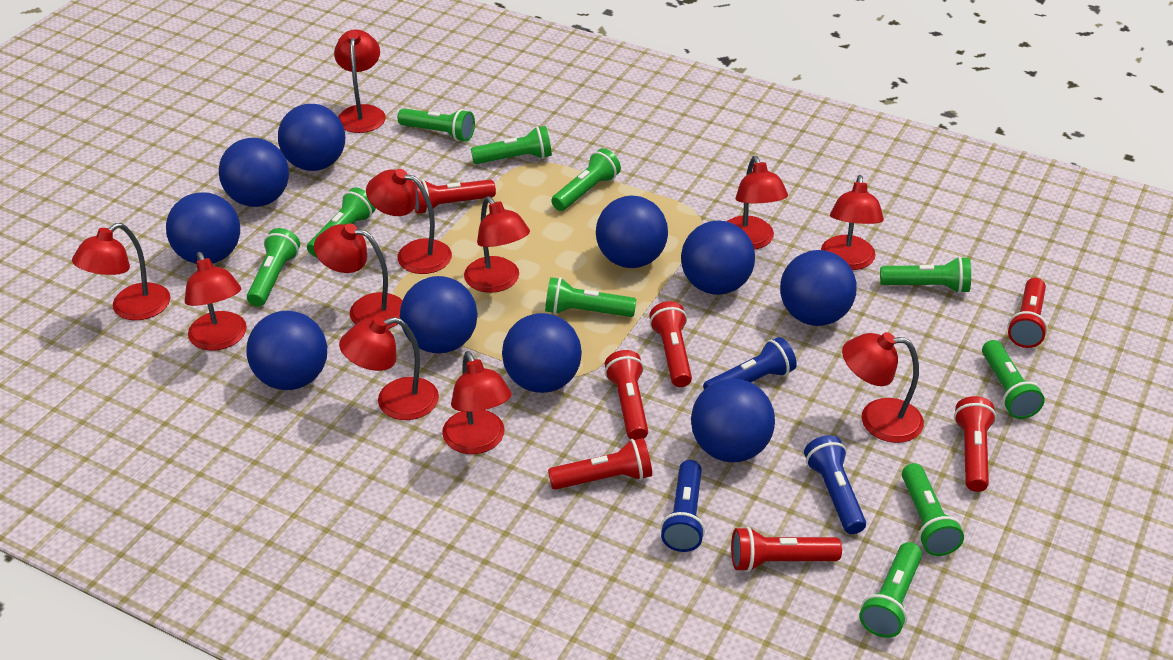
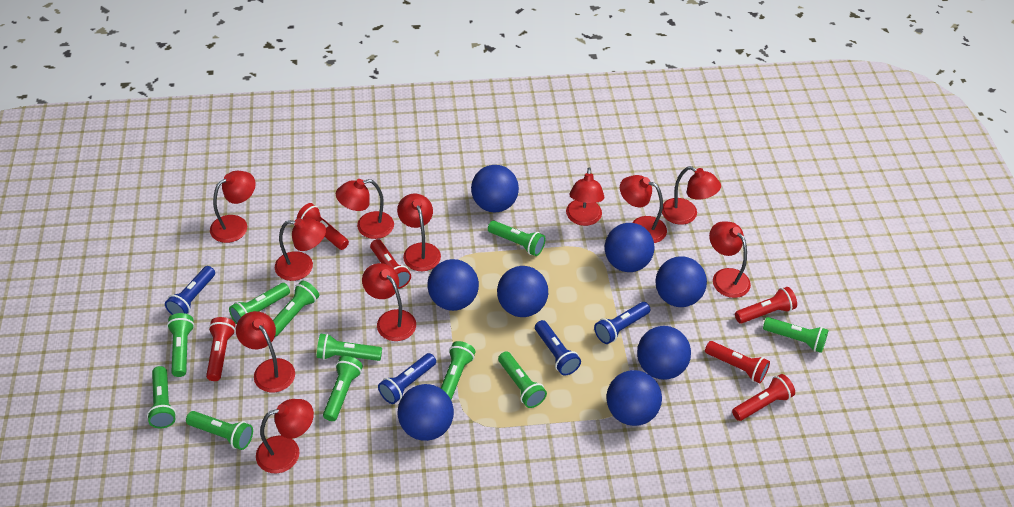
blue ball: 10 -> 8
blue flashlight: 3 -> 4
green flashlight: 10 -> 11
red flashlight: 7 -> 6

